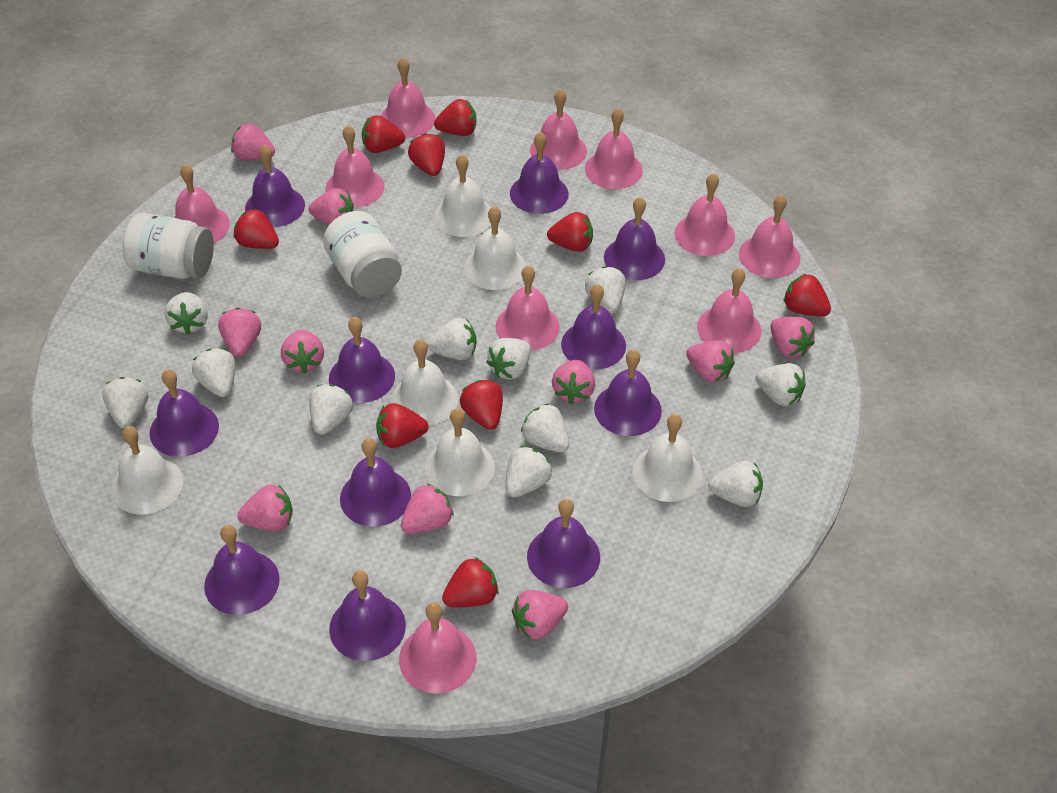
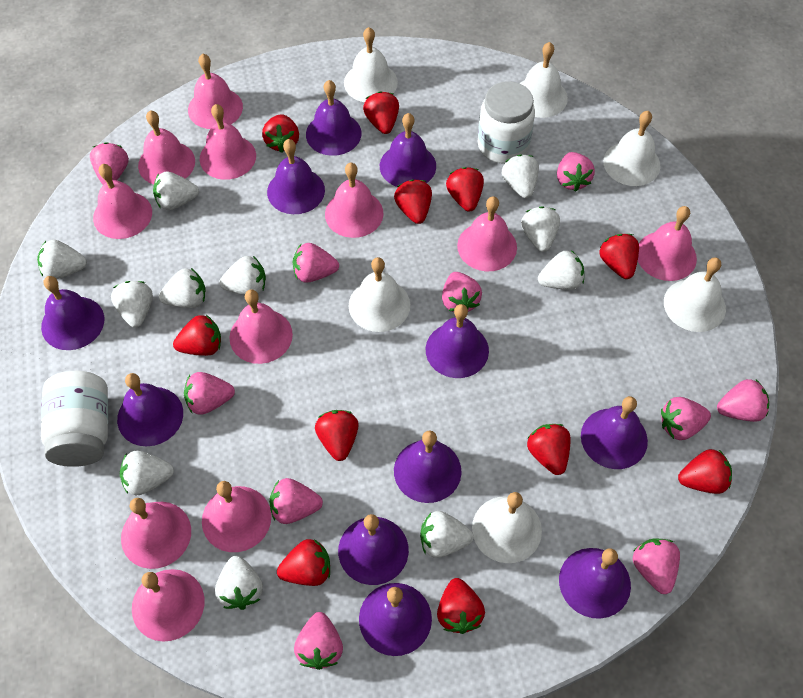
pink bell: 10 -> 11
red strawberry: 9 -> 11

